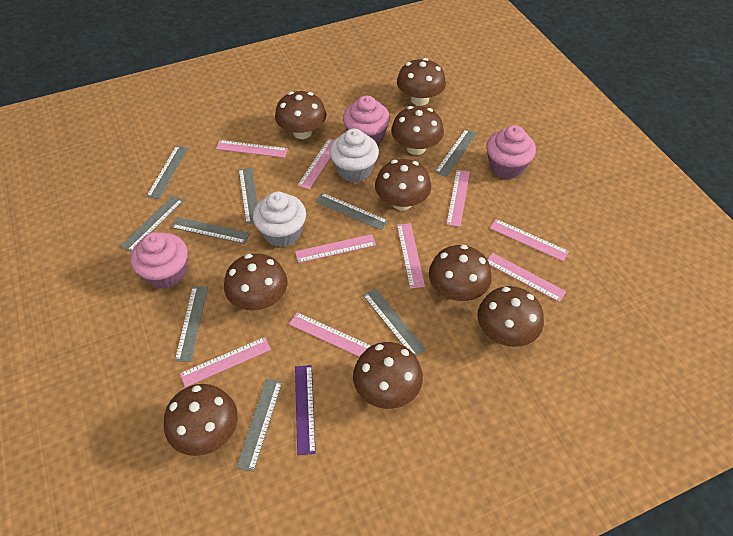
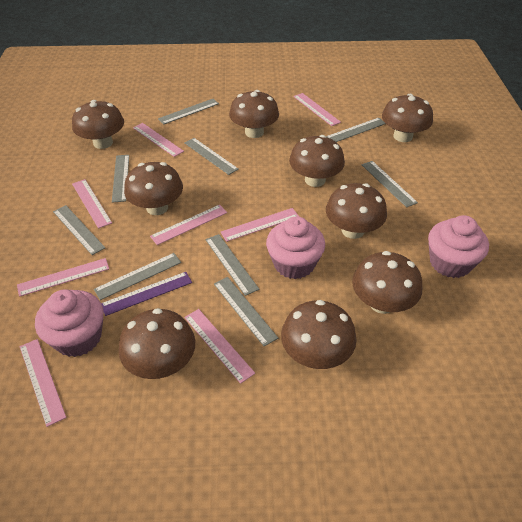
pink ruler: 9 -> 8
white cupcake: 2 -> 0

